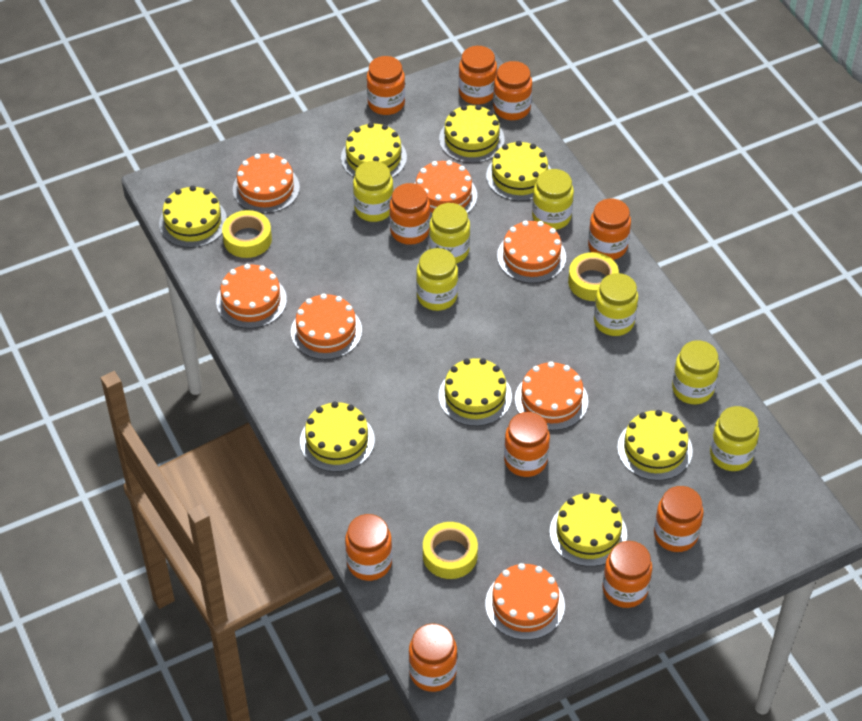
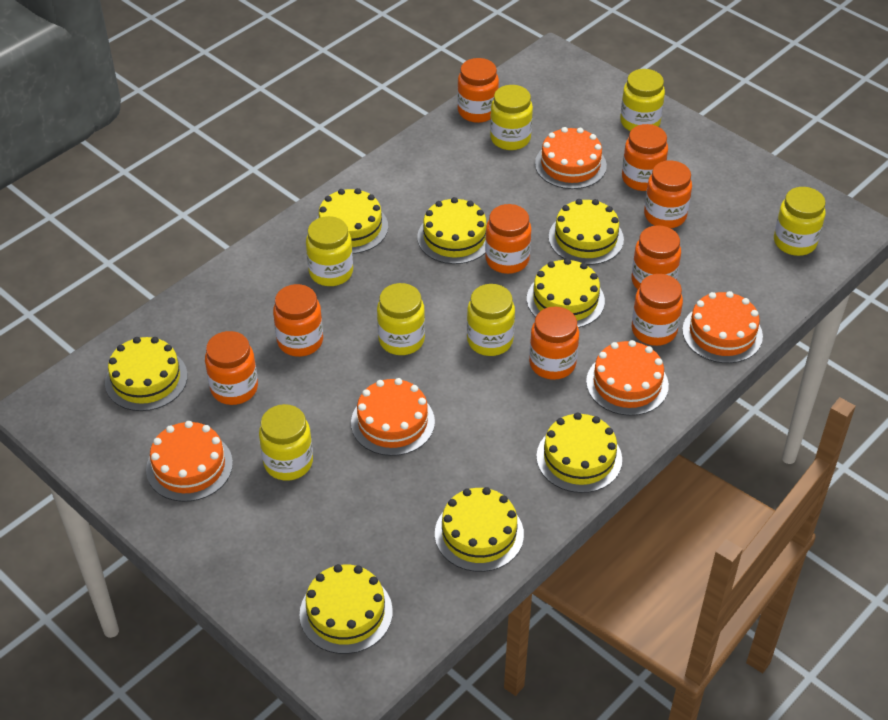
orange cake: 7 -> 5
orange jar: 10 -> 9
yellow tape: 3 -> 0

